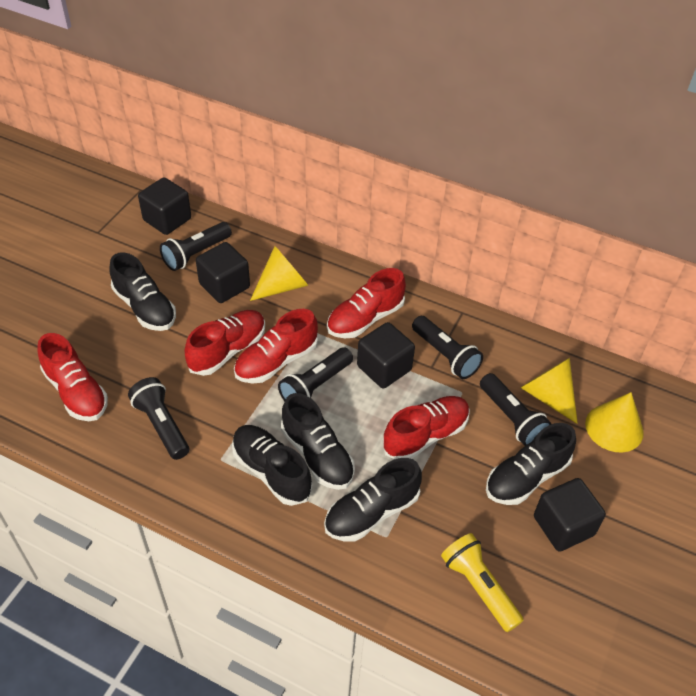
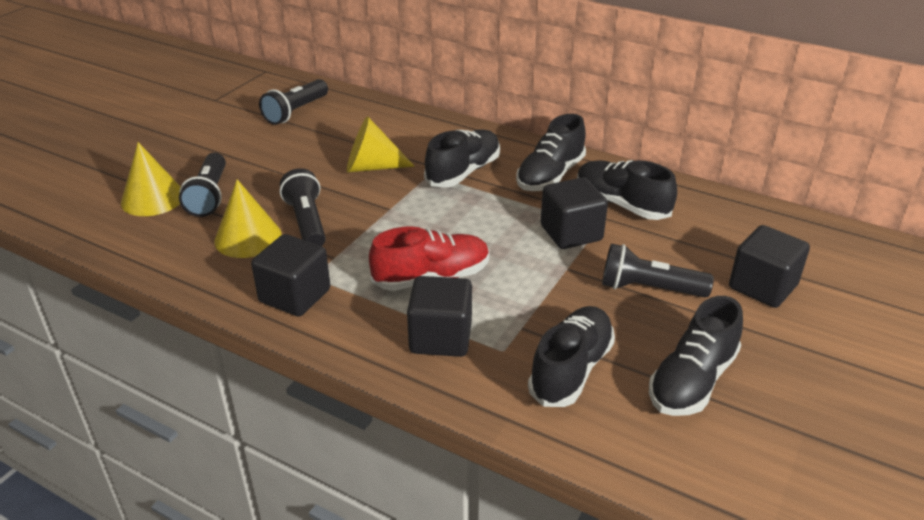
black flashlight: 5 -> 4
red shoe: 5 -> 1
yellow flashlight: 1 -> 0

